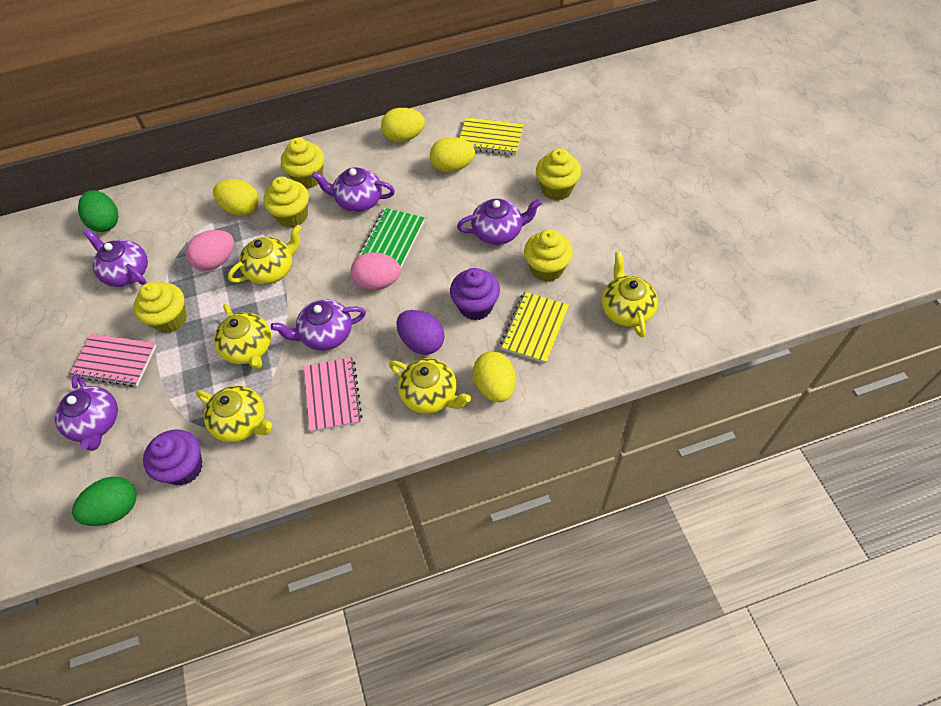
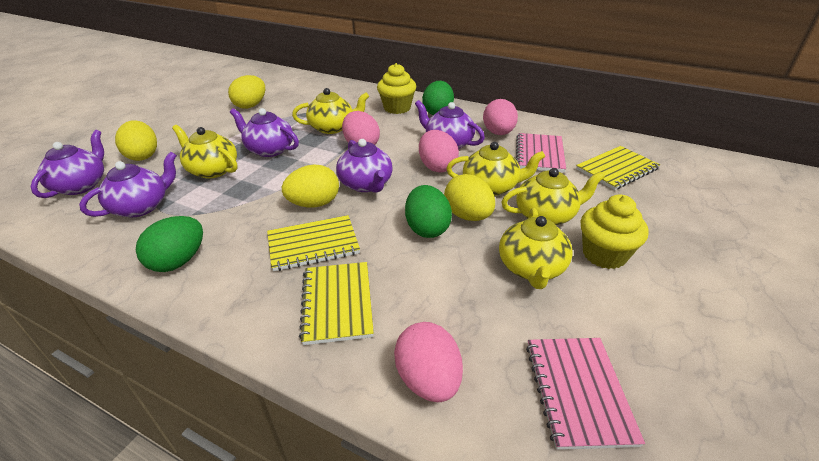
green egg: 2 -> 3
green notebook: 1 -> 0
pink egg: 2 -> 4
purple cupcake: 2 -> 0
purple egg: 1 -> 0
yellow cupcake: 5 -> 2
yellow notebook: 2 -> 3

